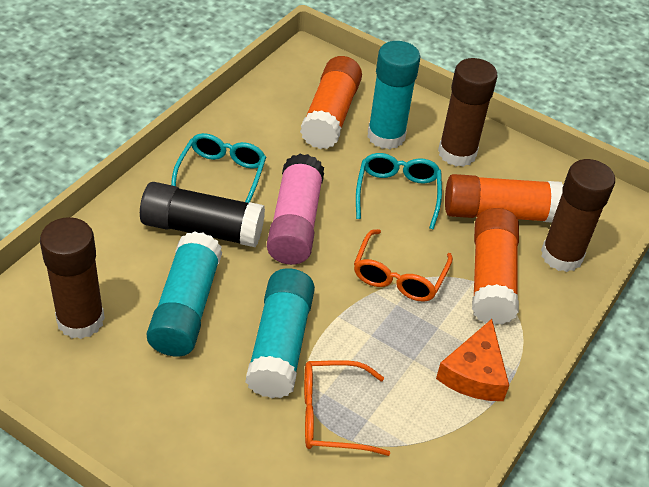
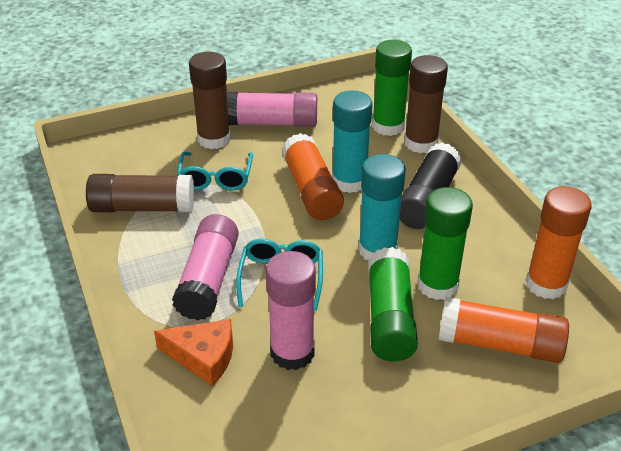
green glue stick: 0 -> 3
orange glasses: 2 -> 0
pink glue stick: 1 -> 3
turquoise glue stick: 3 -> 2

